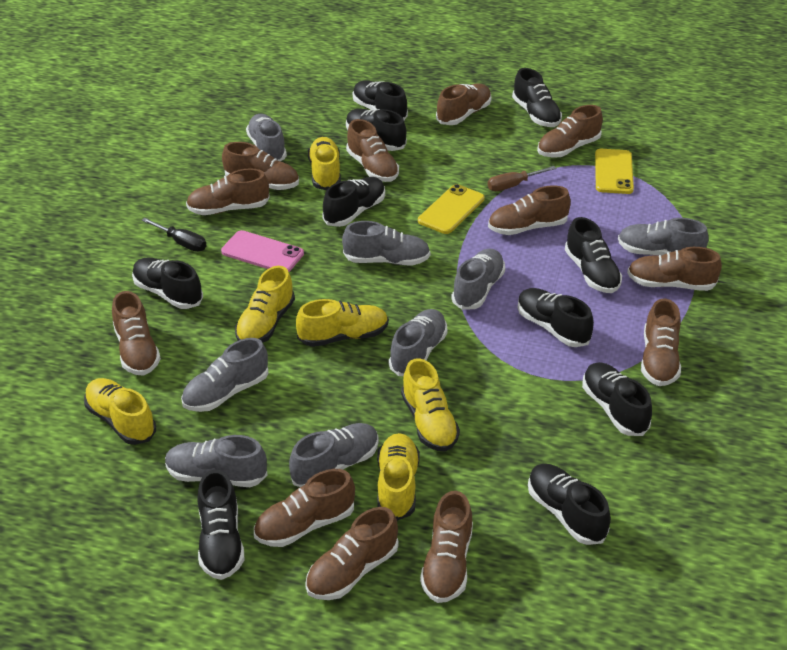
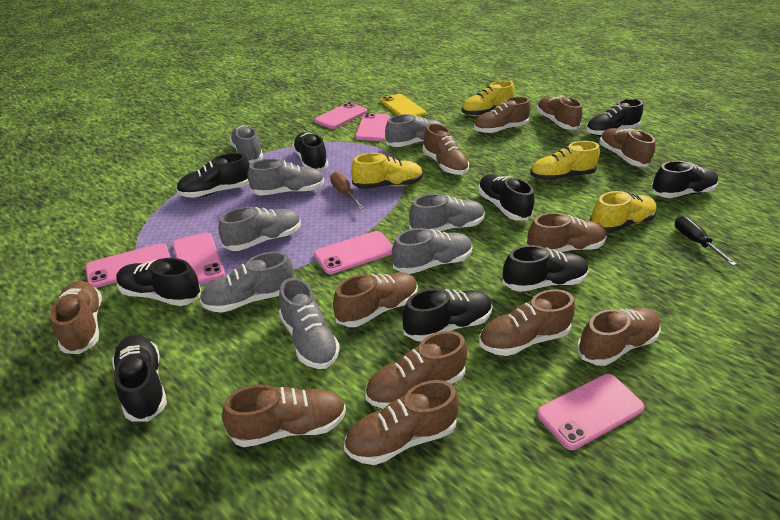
black shoe: 10 -> 9
pink phone: 1 -> 6
yellow phone: 2 -> 1
yellow shoe: 6 -> 4

